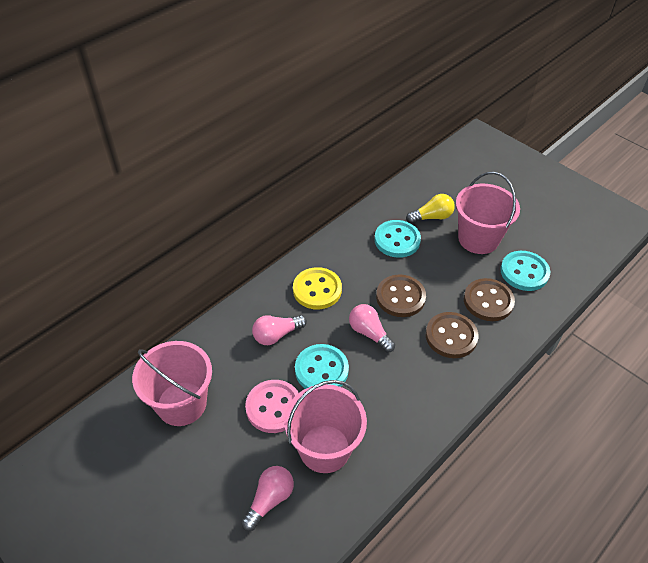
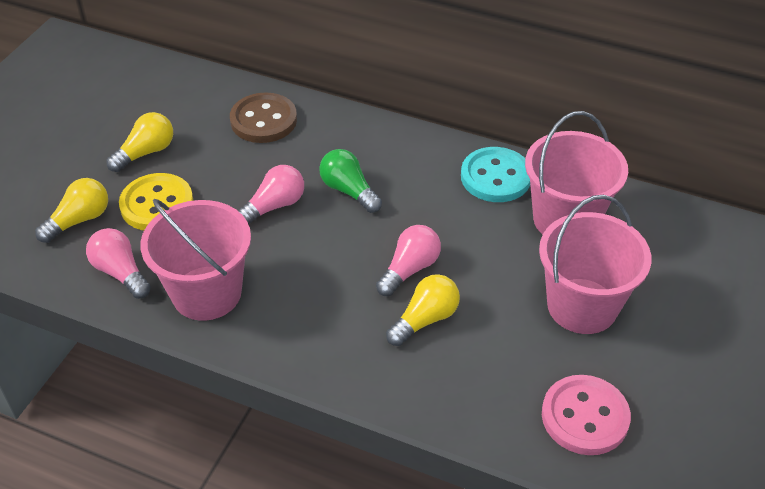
brown button: 3 -> 1
green light bulb: 0 -> 1
turquoise button: 3 -> 1
yellow light bulb: 1 -> 3

